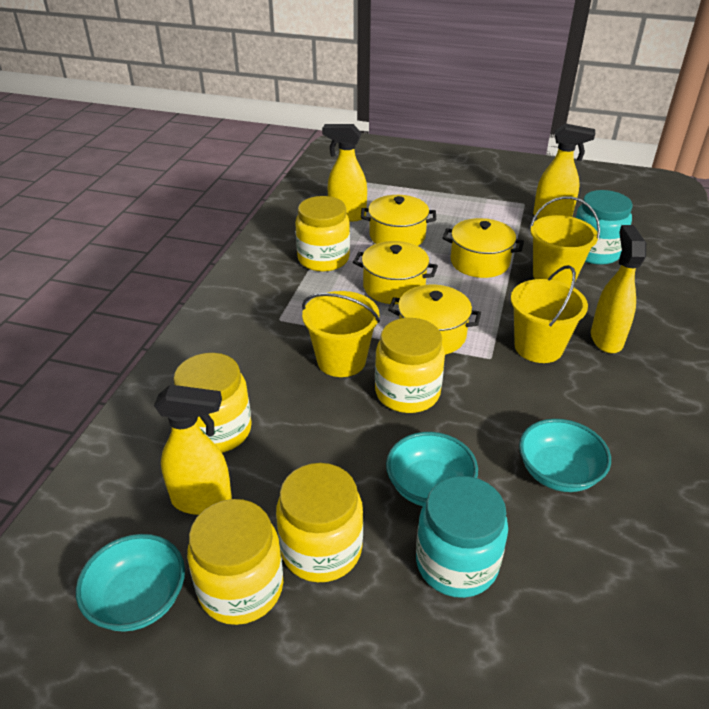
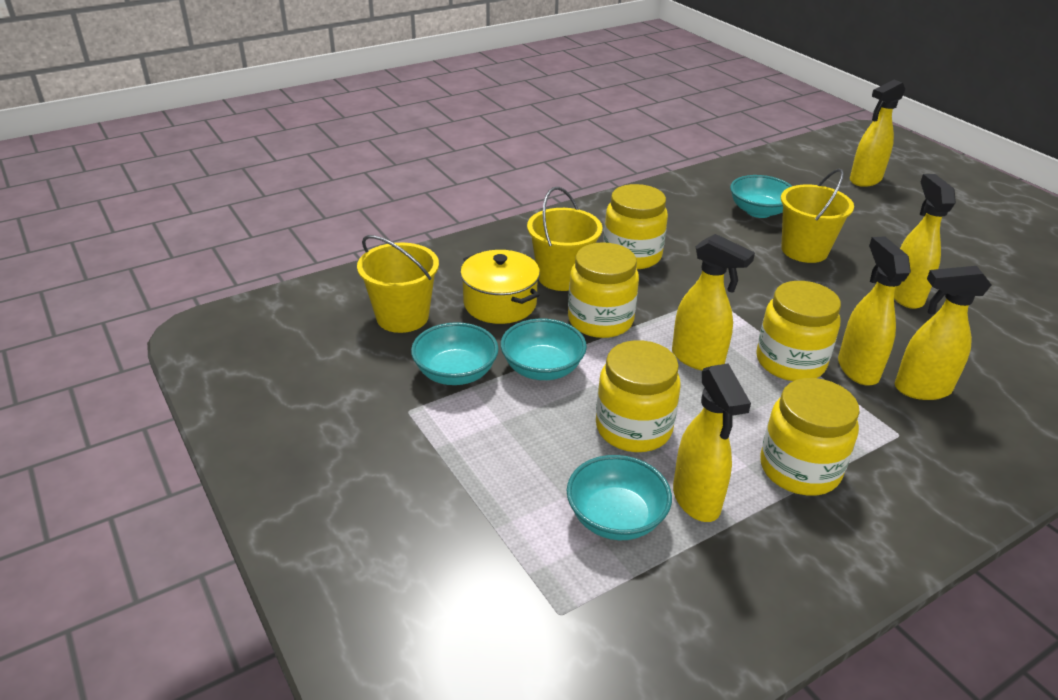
turquoise bowl: 3 -> 4
turquoise jar: 2 -> 0
yellow pot: 4 -> 1
yellow spray bottle: 4 -> 6

